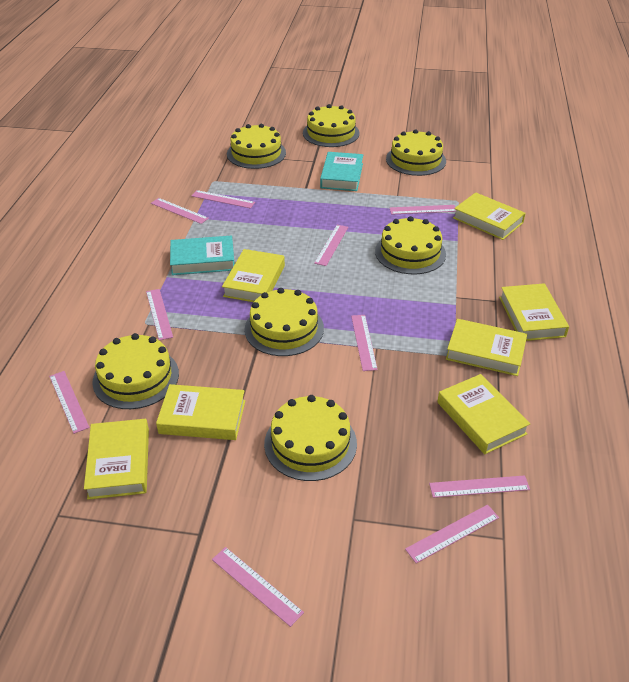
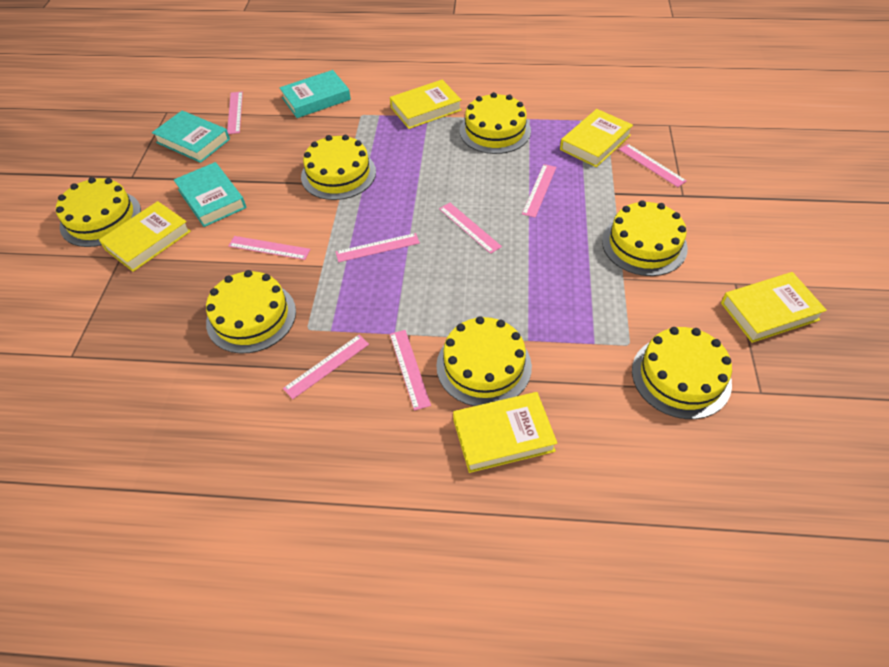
pink ruler: 10 -> 8
turquoise book: 2 -> 3
yellow book: 7 -> 5

